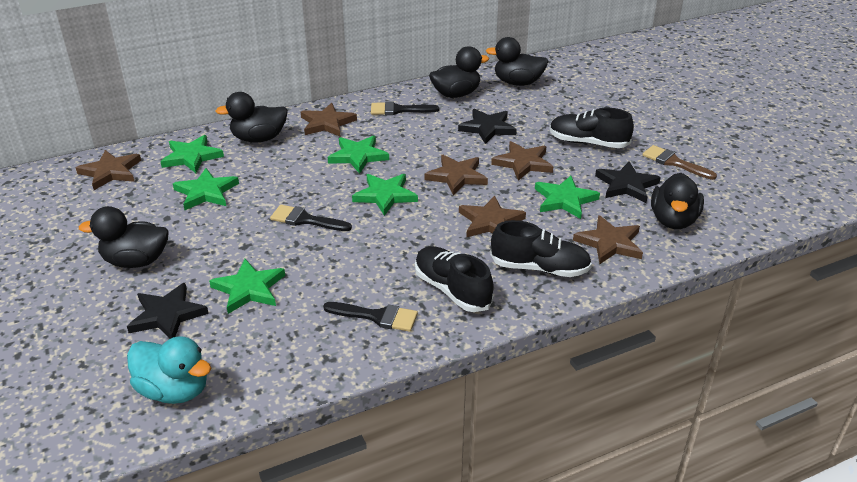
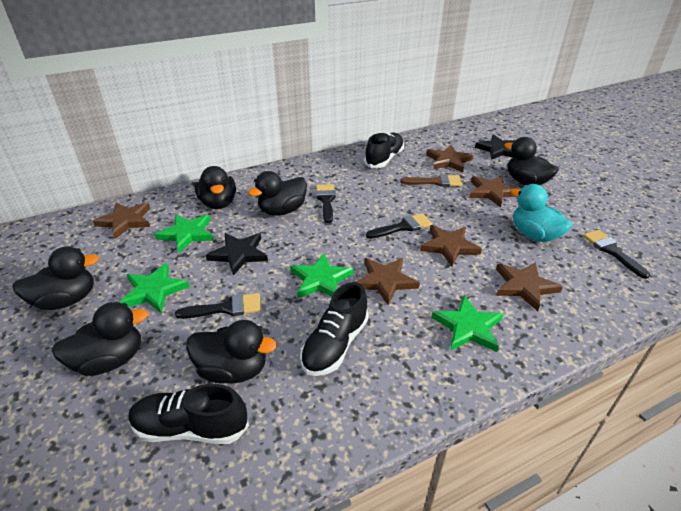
black brush: 3 -> 4
black duck: 5 -> 6
black star: 3 -> 2
green star: 6 -> 4

